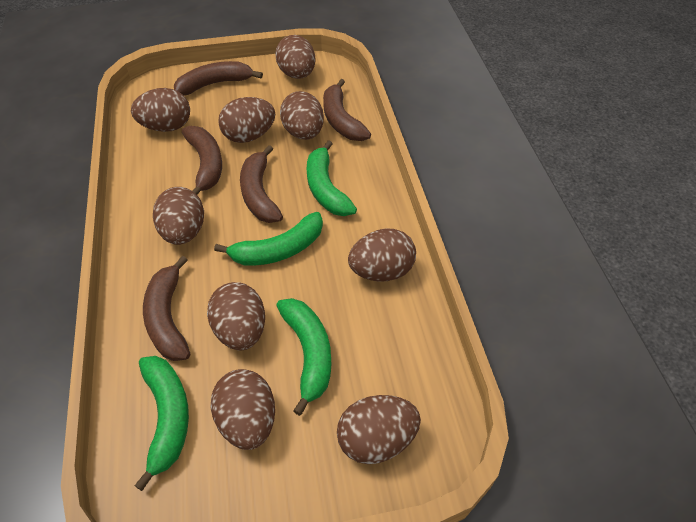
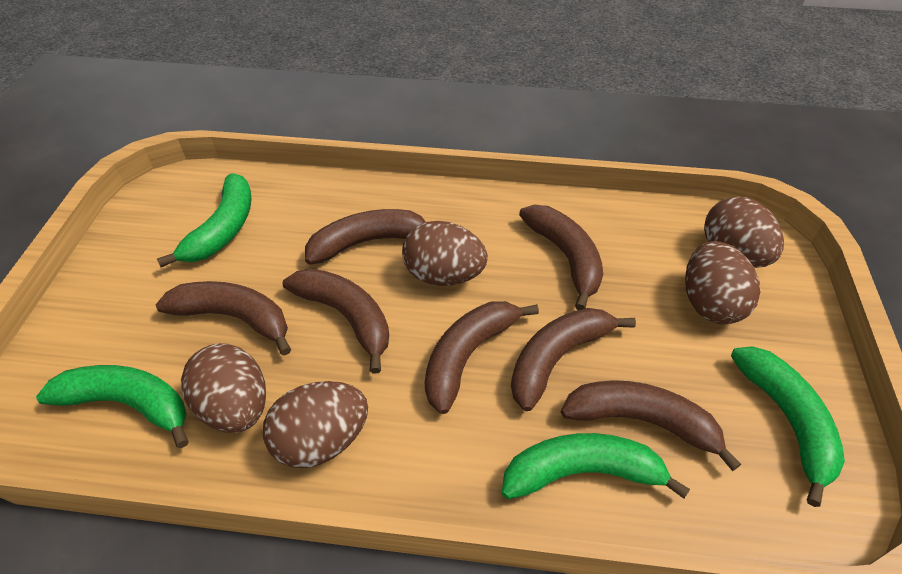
brown banana: 5 -> 7
brown egg: 9 -> 5

